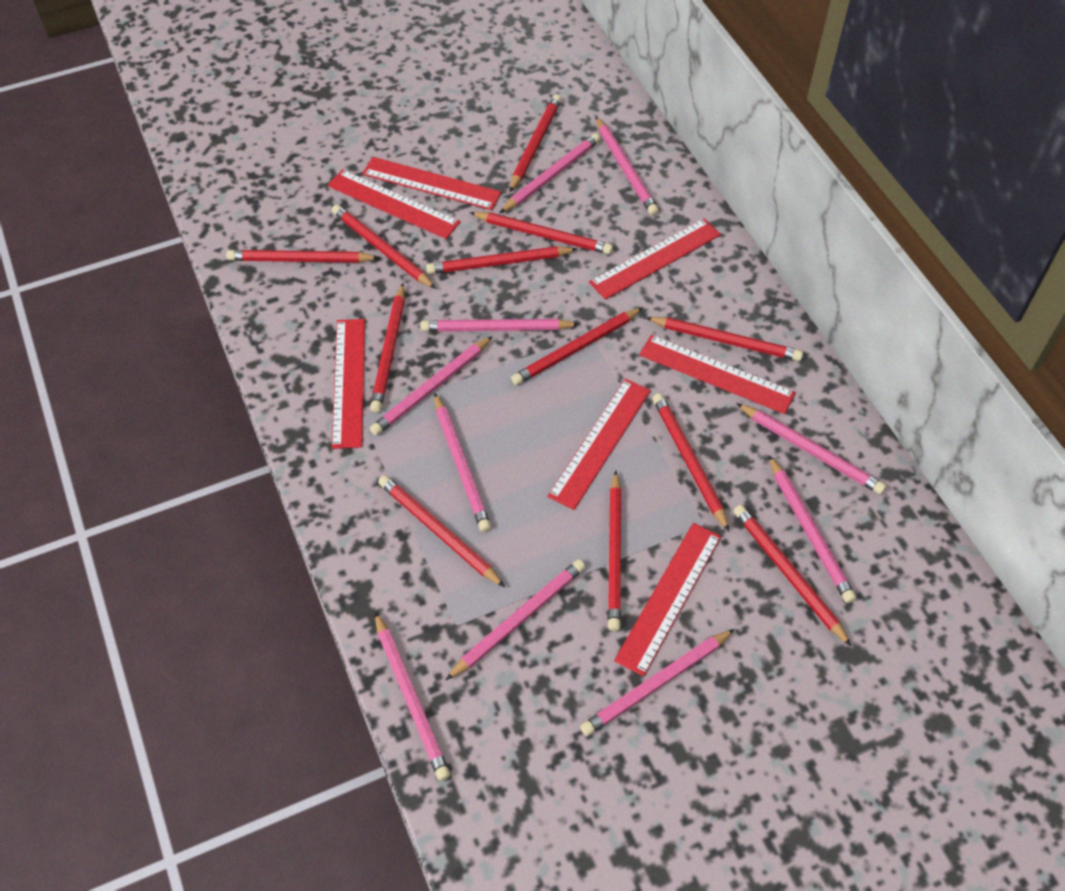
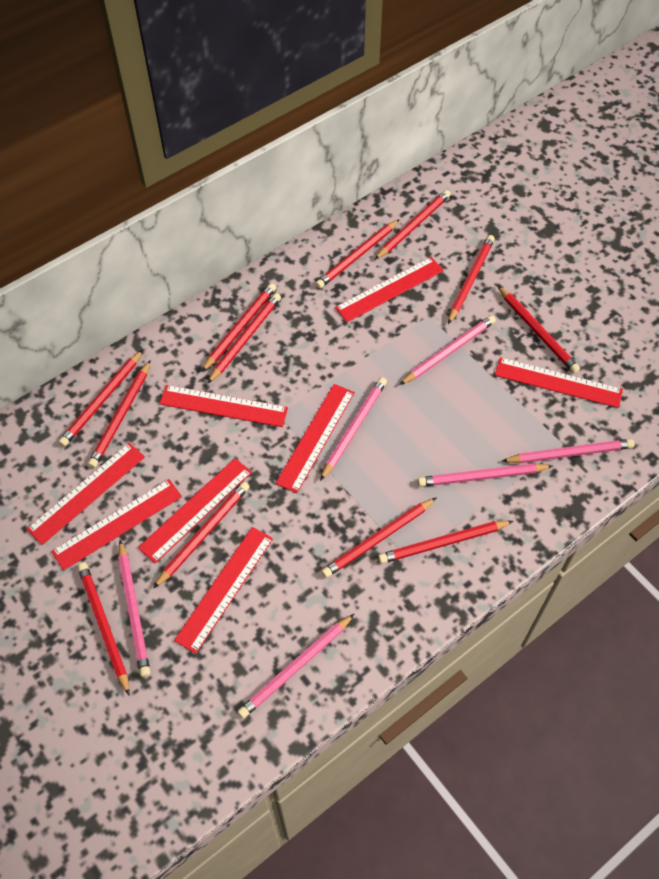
pink pencil: 10 -> 6
red ruler: 7 -> 8

